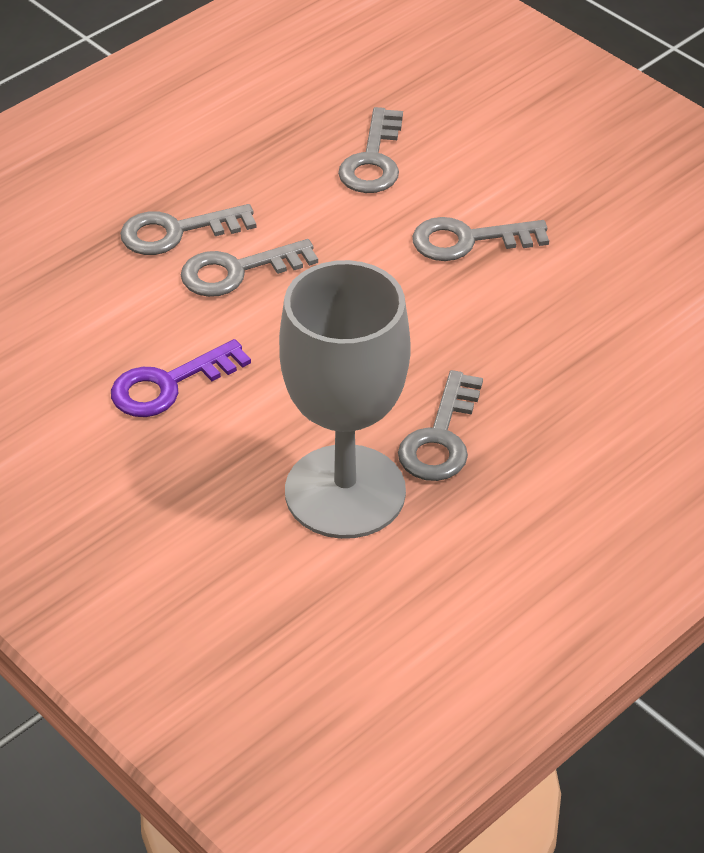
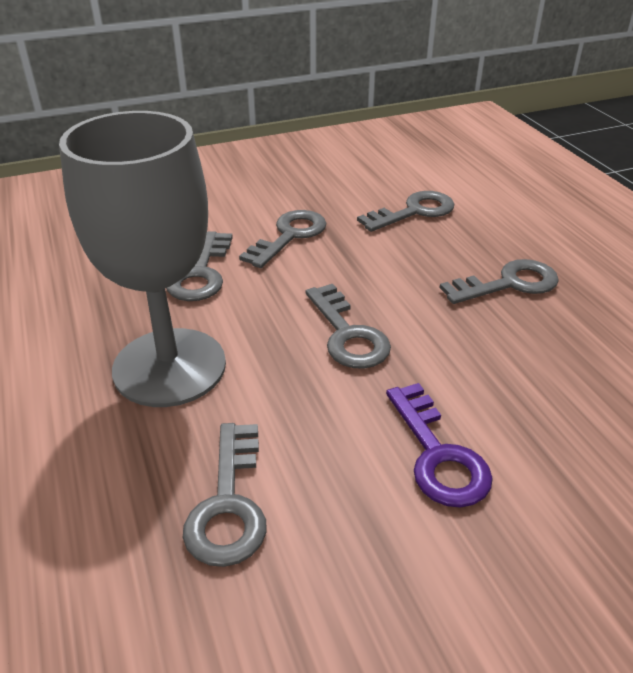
grey key: 5 -> 6

